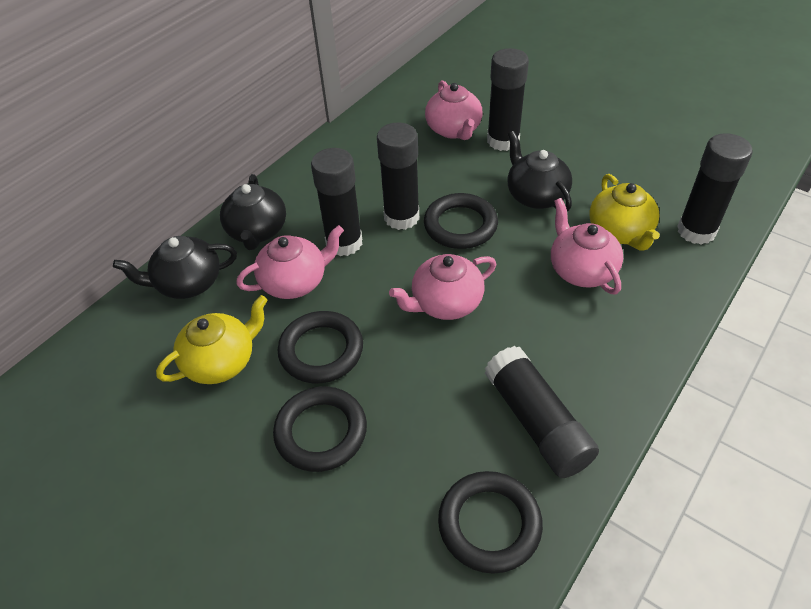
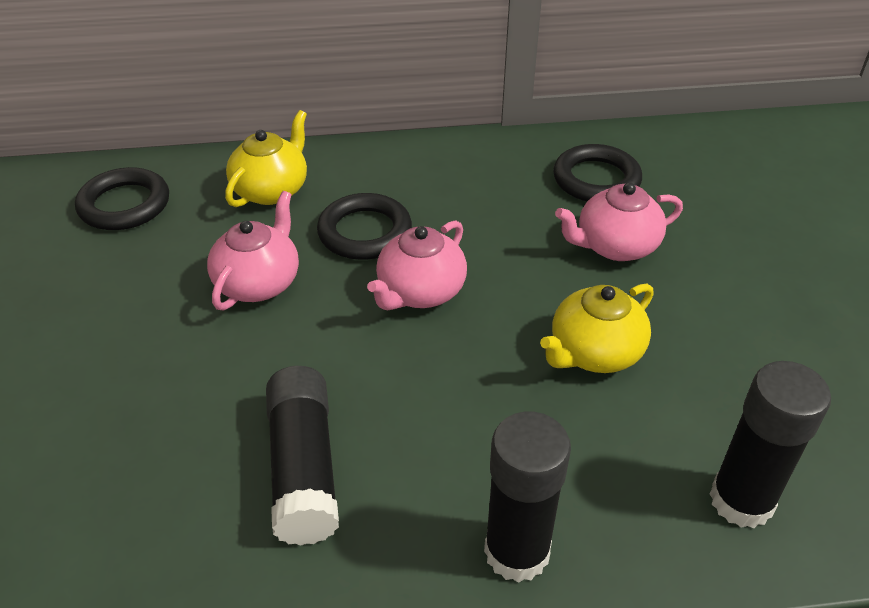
black glue stick: 5 -> 3
black ring: 4 -> 3
black teapot: 3 -> 0
pink teapot: 4 -> 3

